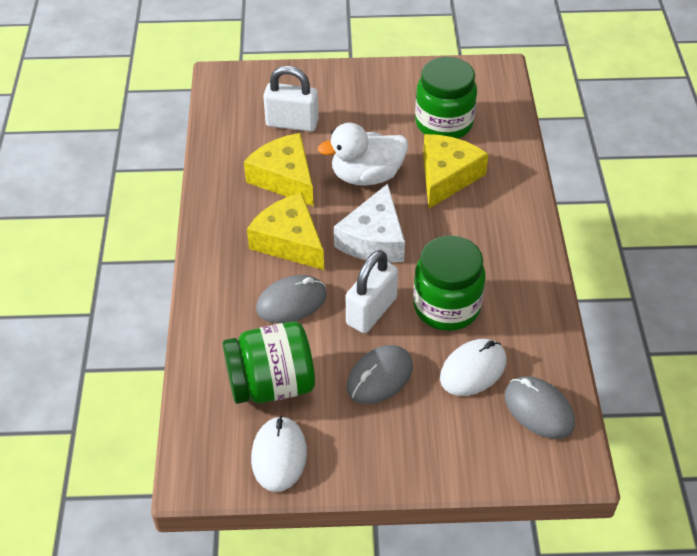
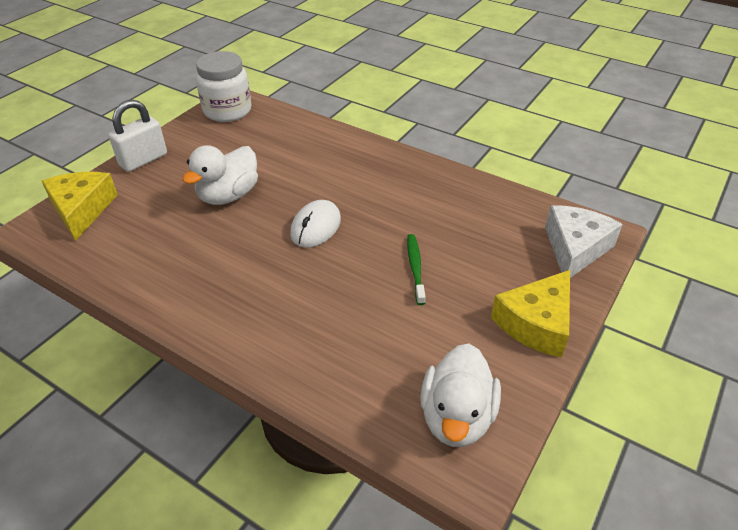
green jar: 3 -> 0
green toothbrush: 0 -> 1
grey mouse: 3 -> 0
white duck: 1 -> 2
white jar: 0 -> 1
white mouse: 2 -> 1
white padlock: 2 -> 1
yellow cheese: 3 -> 2

